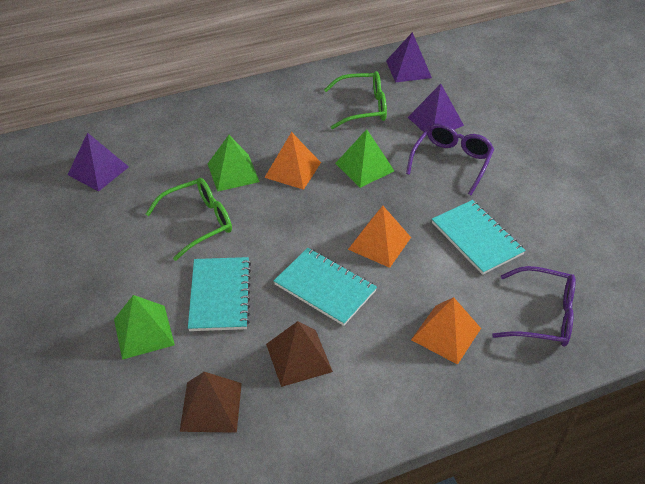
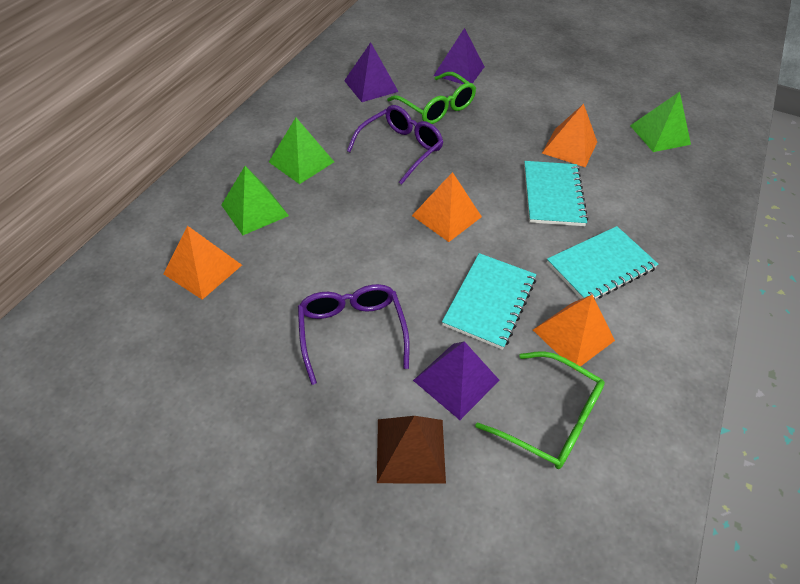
brown pyramid: 2 -> 1
orange pyramid: 3 -> 4

